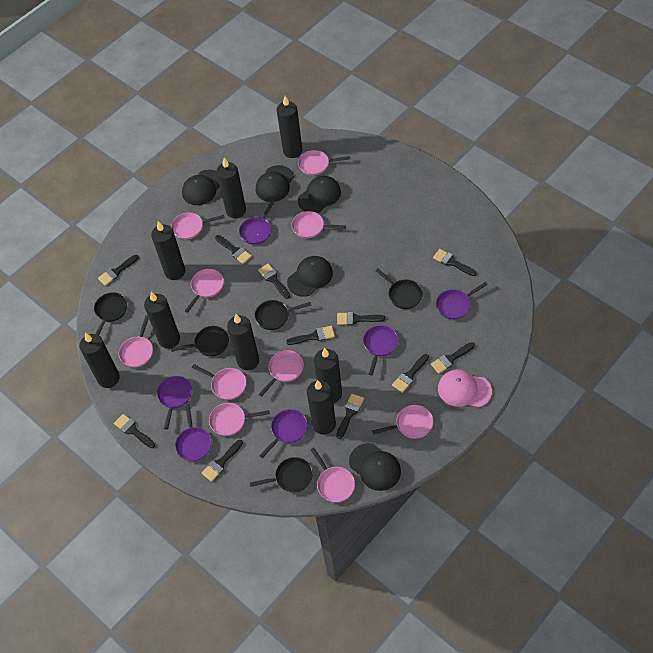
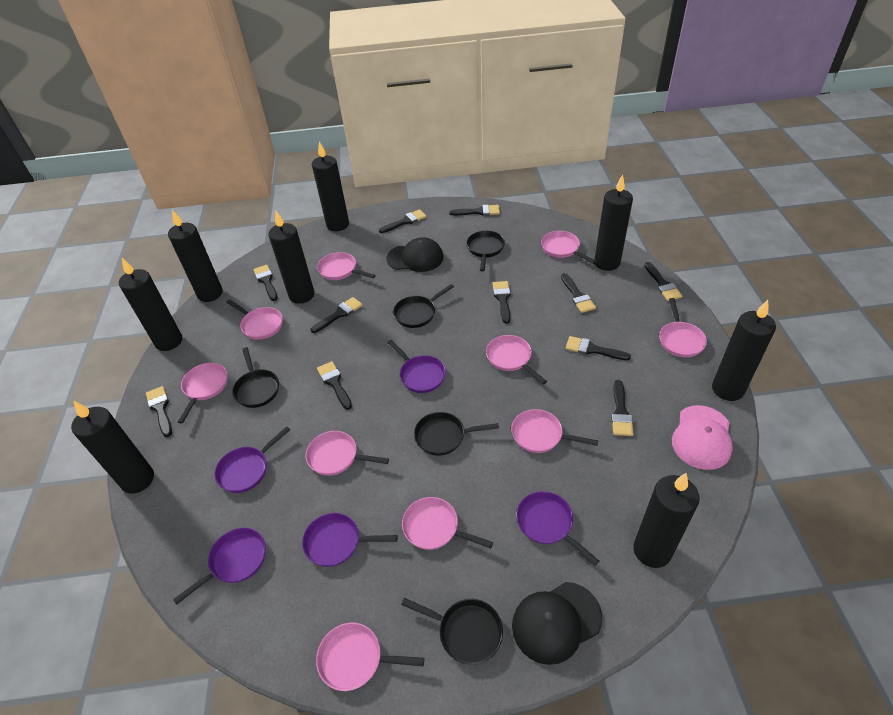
black cap: 5 -> 2
purple pan: 6 -> 5

